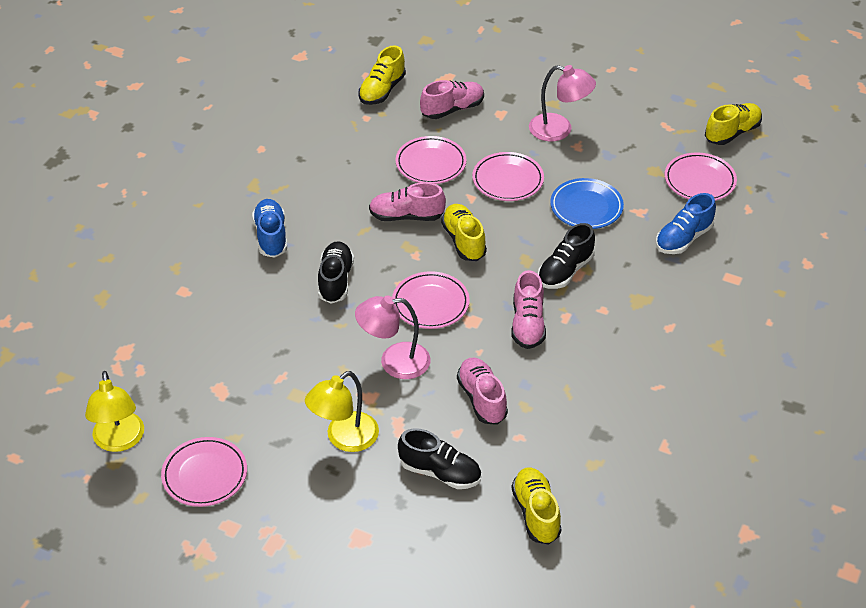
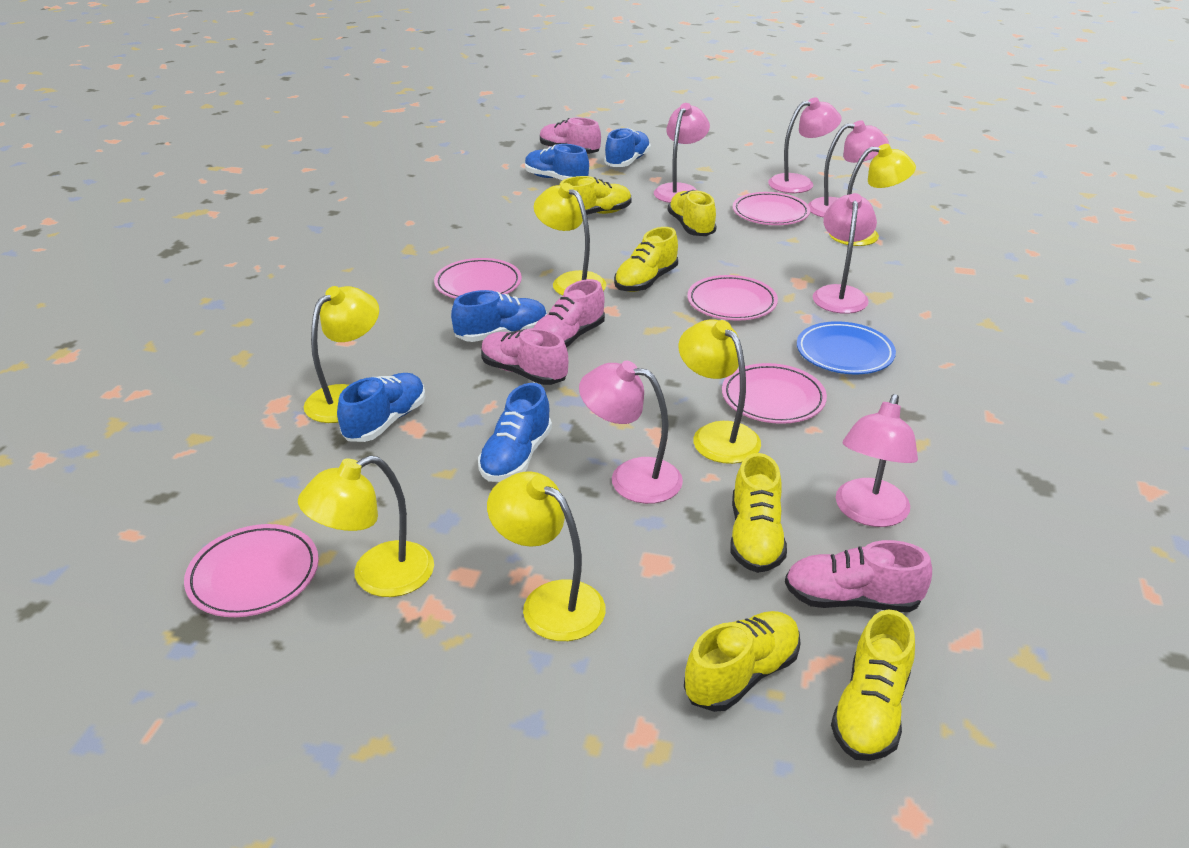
black shoe: 3 -> 0
blue shoe: 2 -> 5
pink lamp: 2 -> 6
yellow lamp: 2 -> 6
yellow shoe: 4 -> 6

